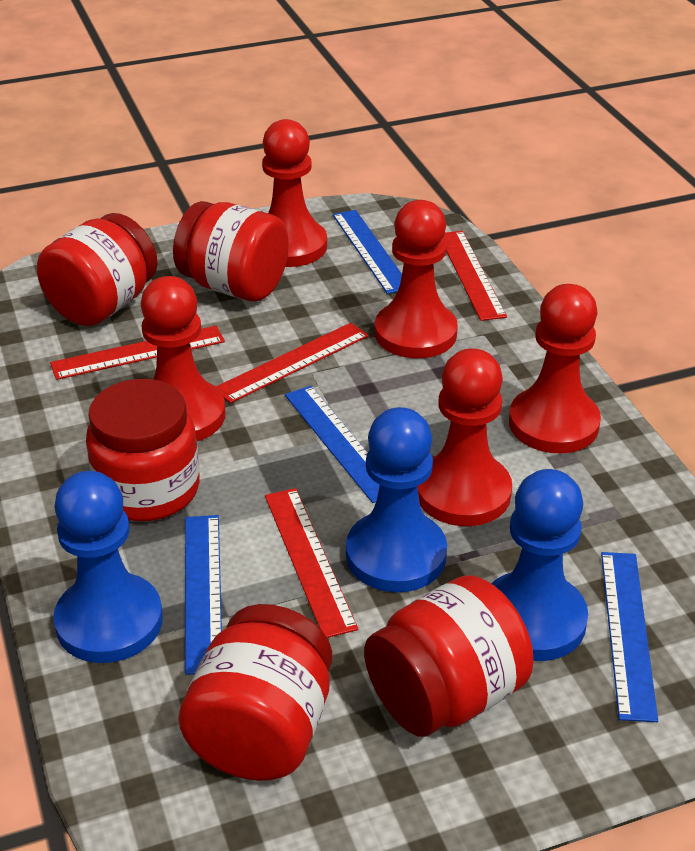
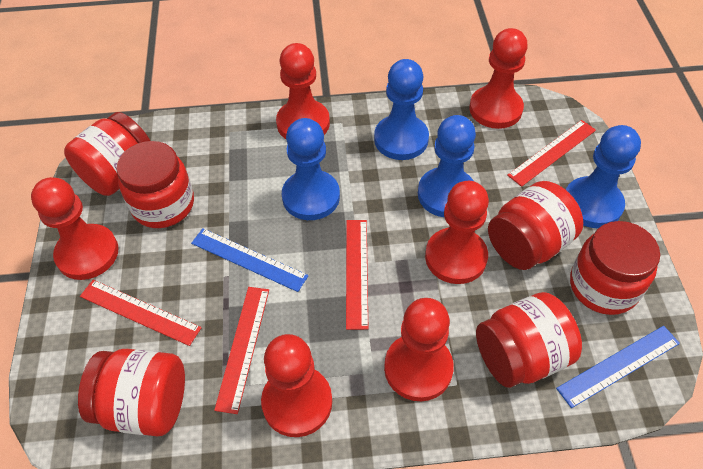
blue pawn: 3 -> 4
blue ruler: 4 -> 2
red jar: 5 -> 6
red pawn: 5 -> 6

